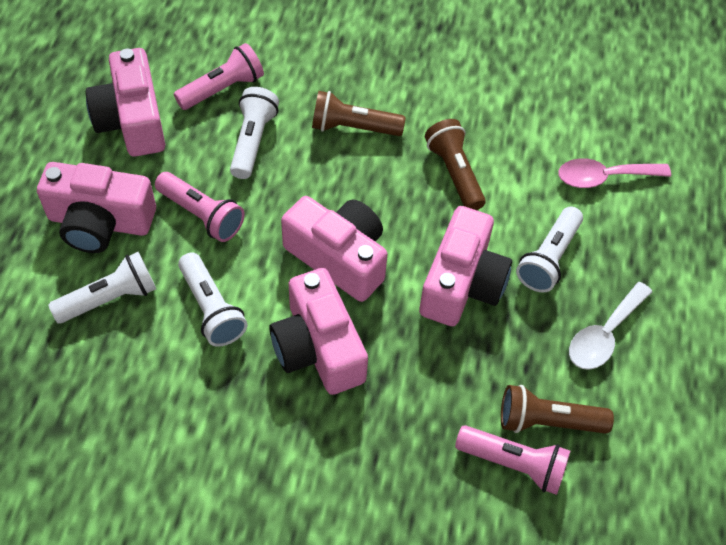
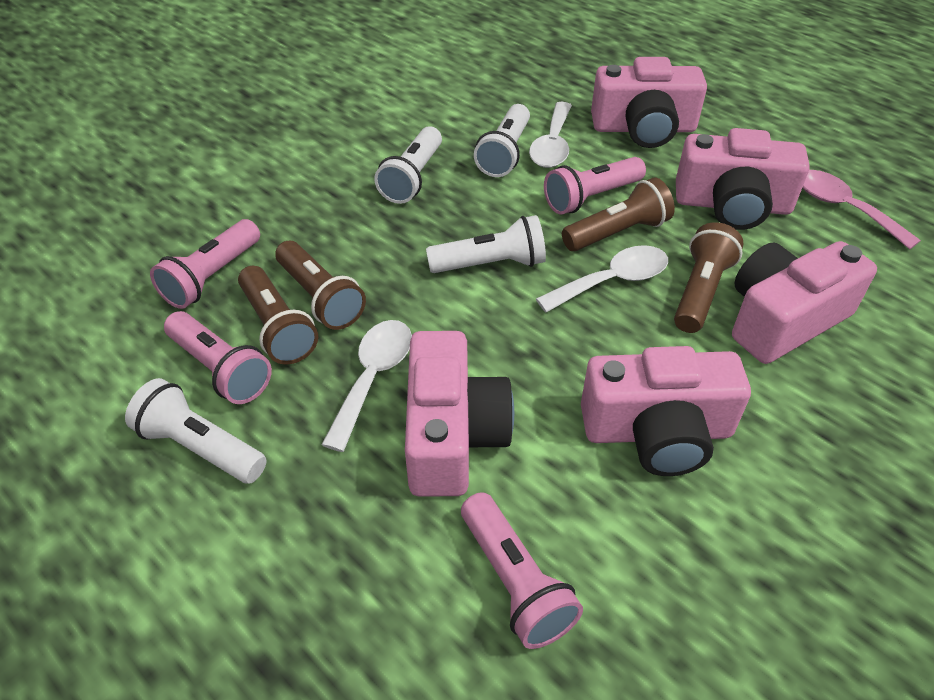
brown flashlight: 3 -> 4
pink flashlight: 3 -> 4
white spoon: 1 -> 3

